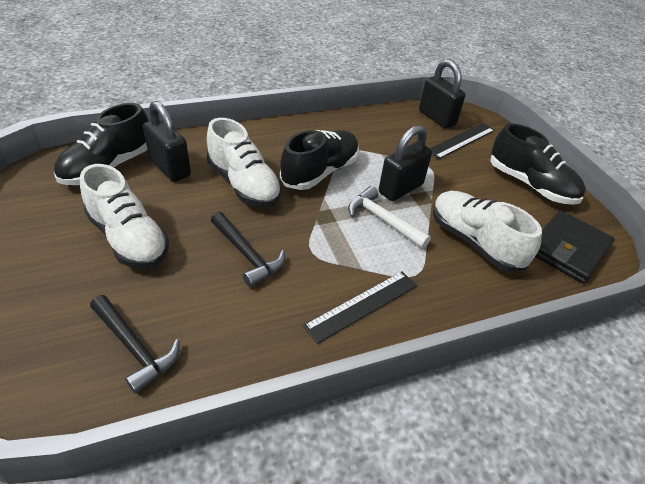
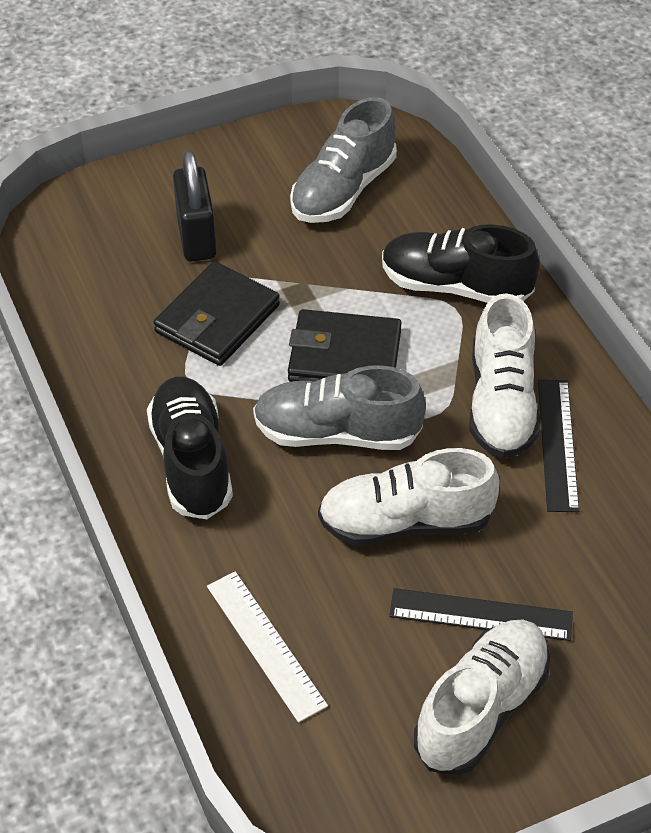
black hammer: 2 -> 0
black padlock: 3 -> 1
black shoe: 3 -> 2
black wallet: 1 -> 2
grey shoe: 0 -> 2
white hammer: 1 -> 0
white ruler: 0 -> 1

